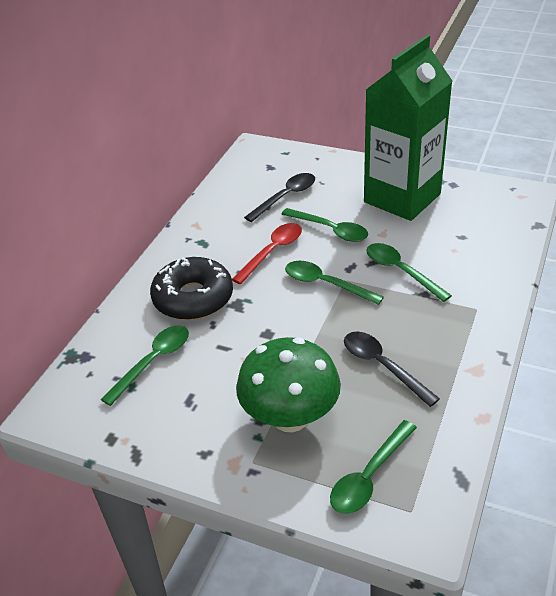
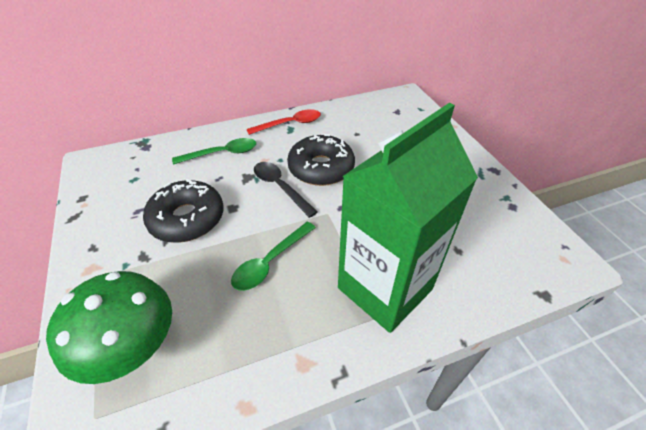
black donut: 1 -> 2
black spoon: 2 -> 1
green spoon: 5 -> 2

